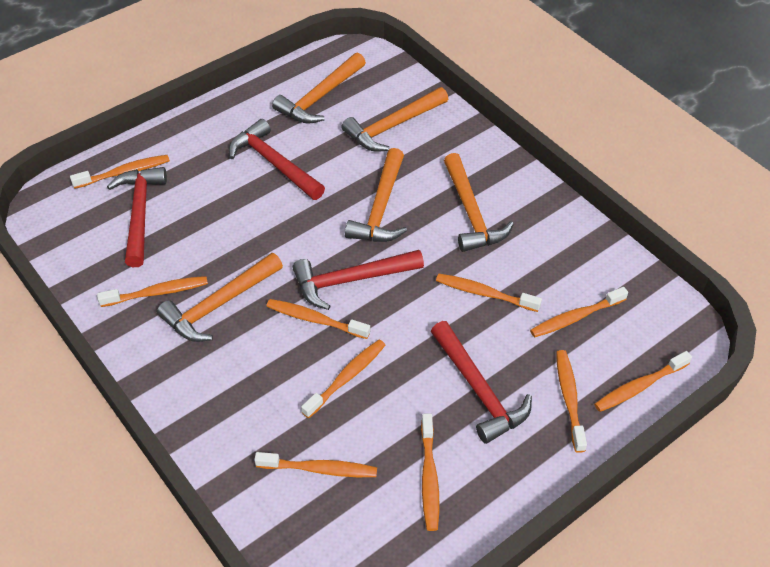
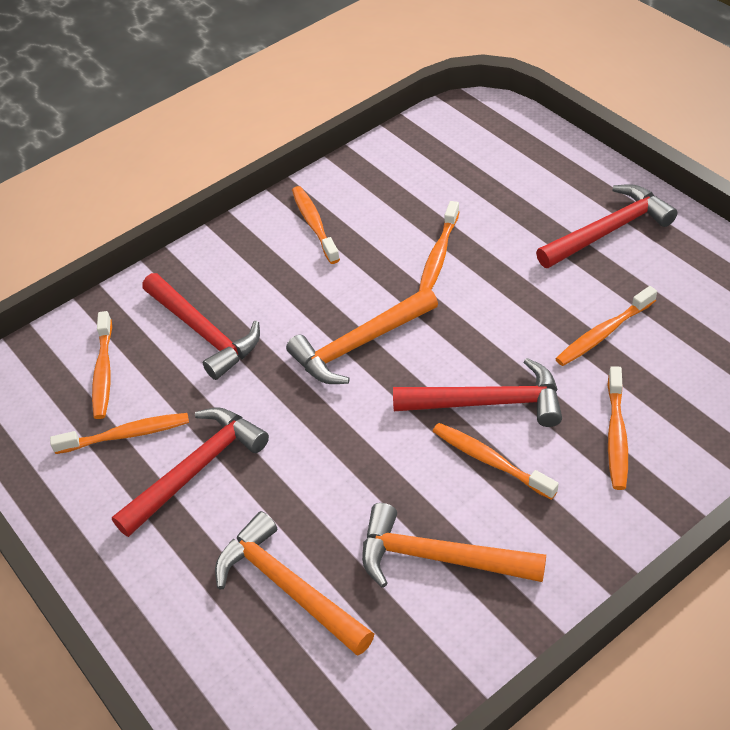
orange hammer: 5 -> 3
orange toothbrush: 10 -> 7

